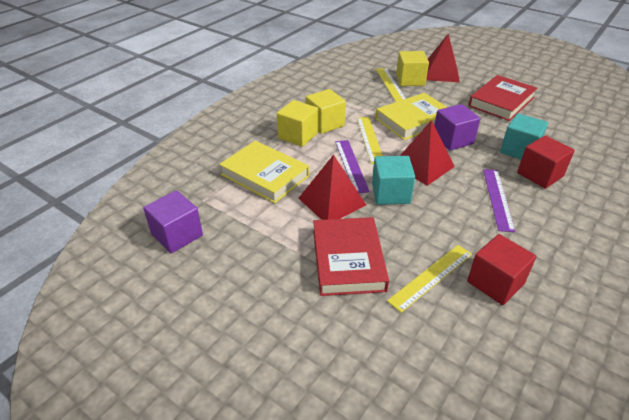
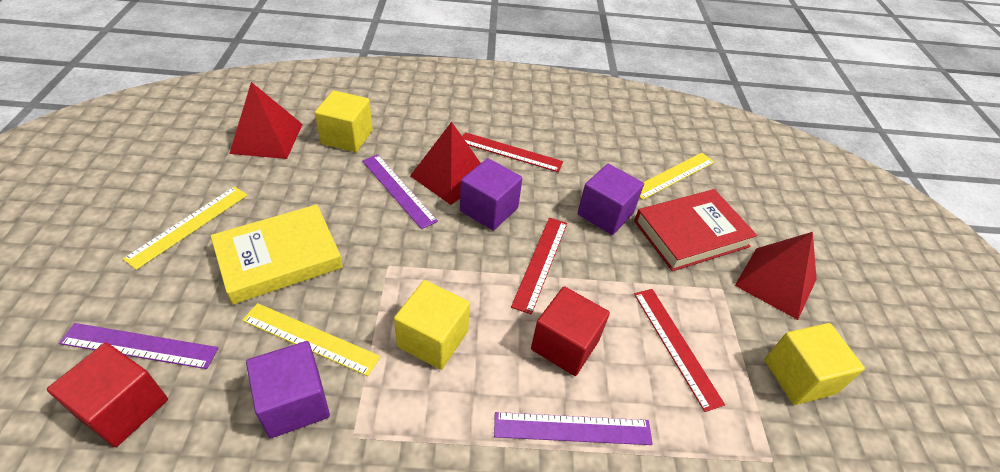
purple cube: 2 -> 3
purple ruler: 2 -> 3
red book: 2 -> 1
red ruler: 0 -> 3
turquoise cube: 2 -> 0
yellow book: 2 -> 1

